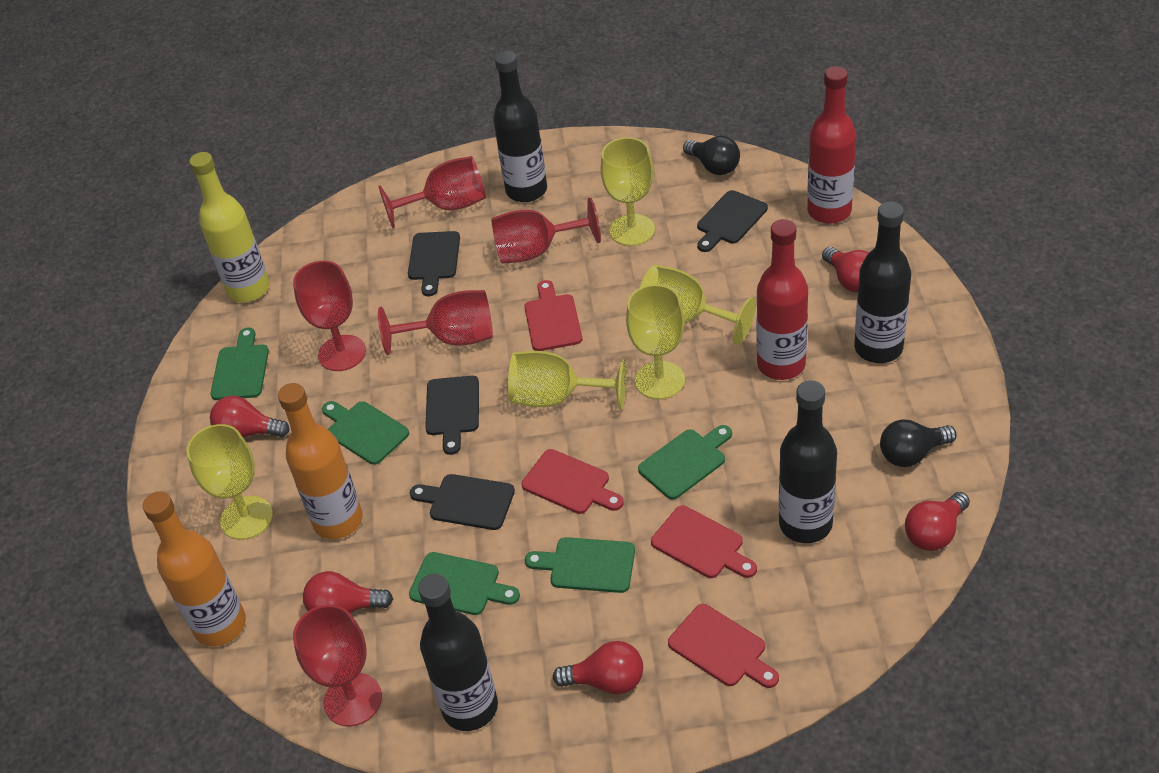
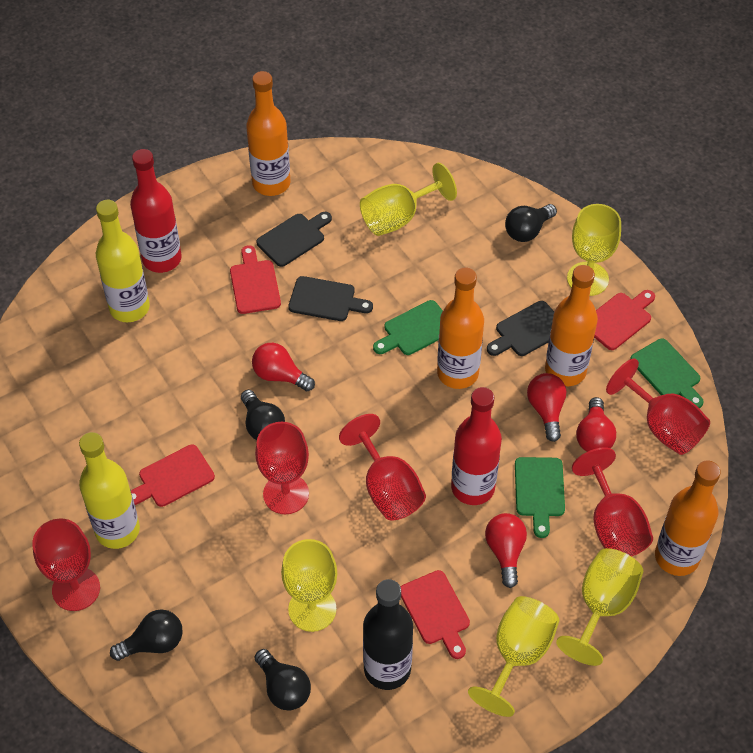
black bottle: 4 -> 1
black cutting board: 4 -> 3
black light bulb: 2 -> 4
green cutting board: 5 -> 3
orange bottle: 2 -> 4
red light bulb: 5 -> 4
yellow bottle: 1 -> 2

